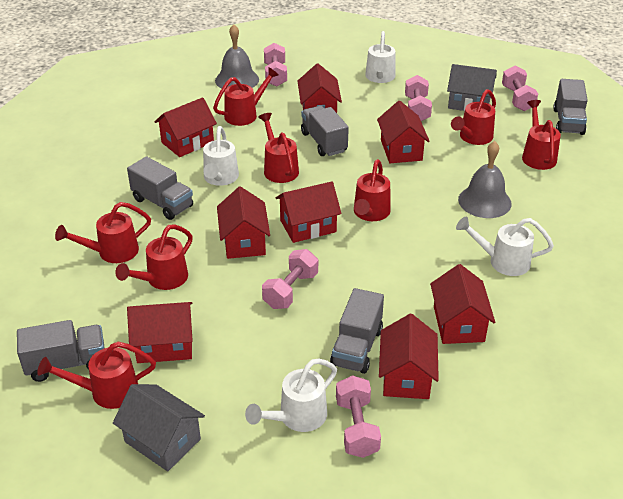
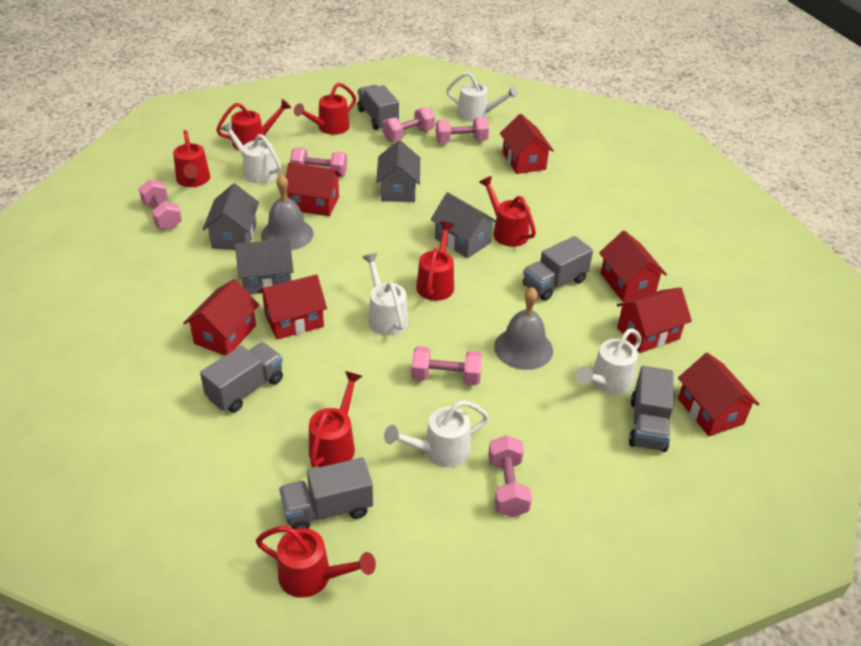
grey house: 2 -> 4
pink dumbbell: 5 -> 6
red house: 8 -> 7
red watering can: 8 -> 7
white watering can: 4 -> 5

